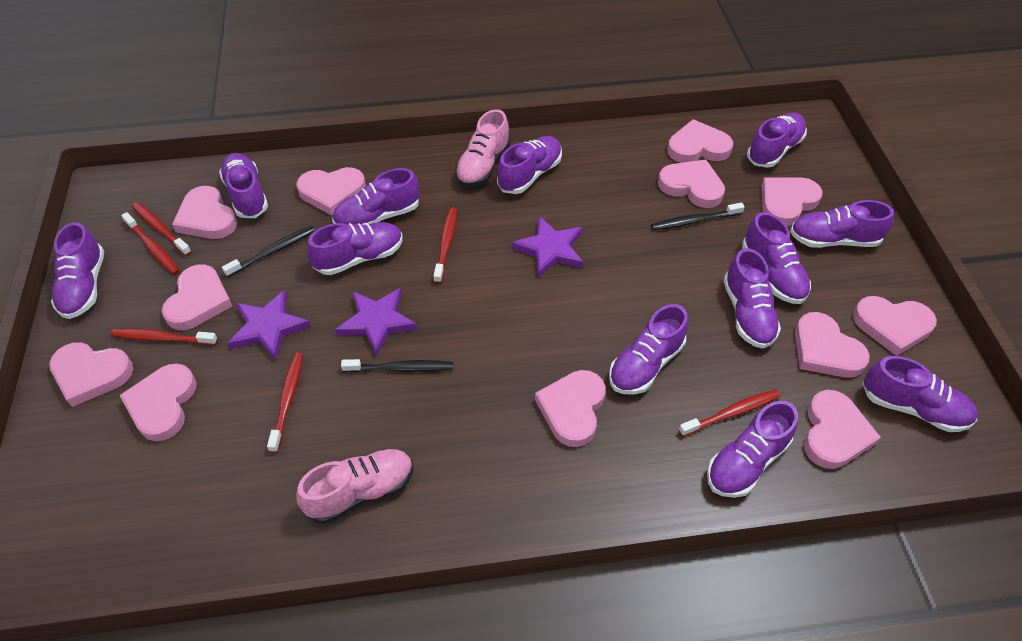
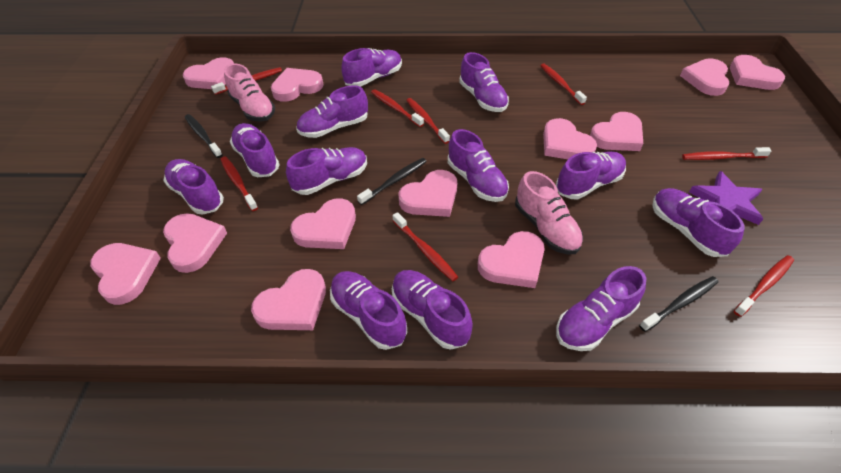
purple star: 3 -> 1
red toothbrush: 6 -> 8

